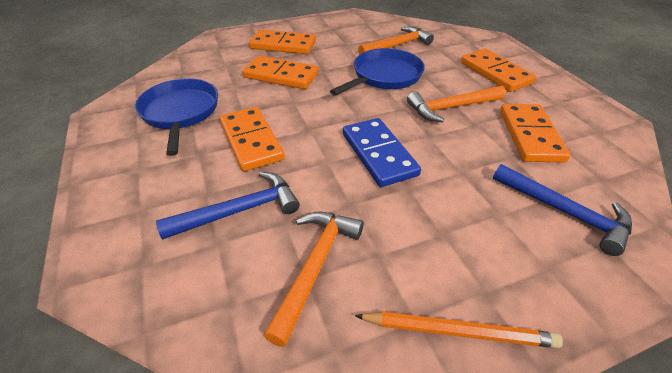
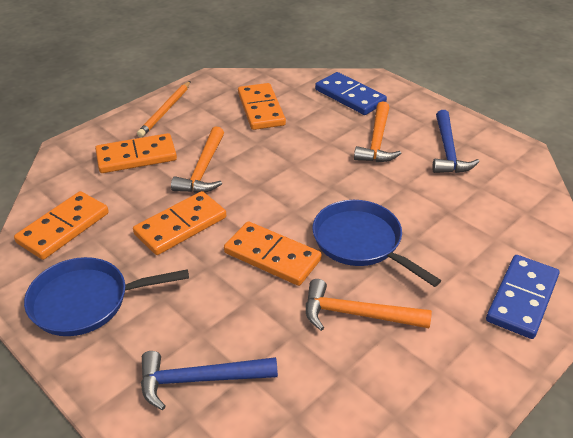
blue domino: 1 -> 2

